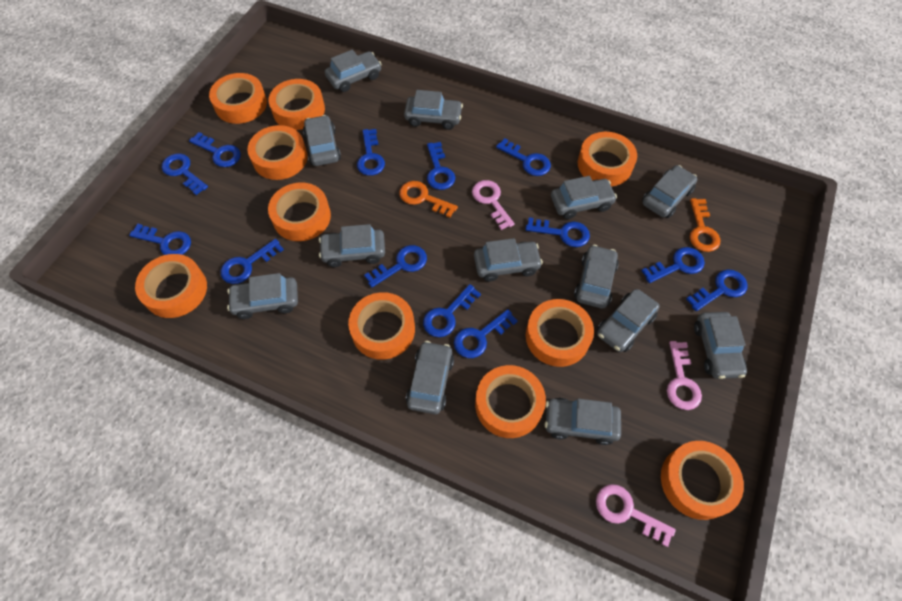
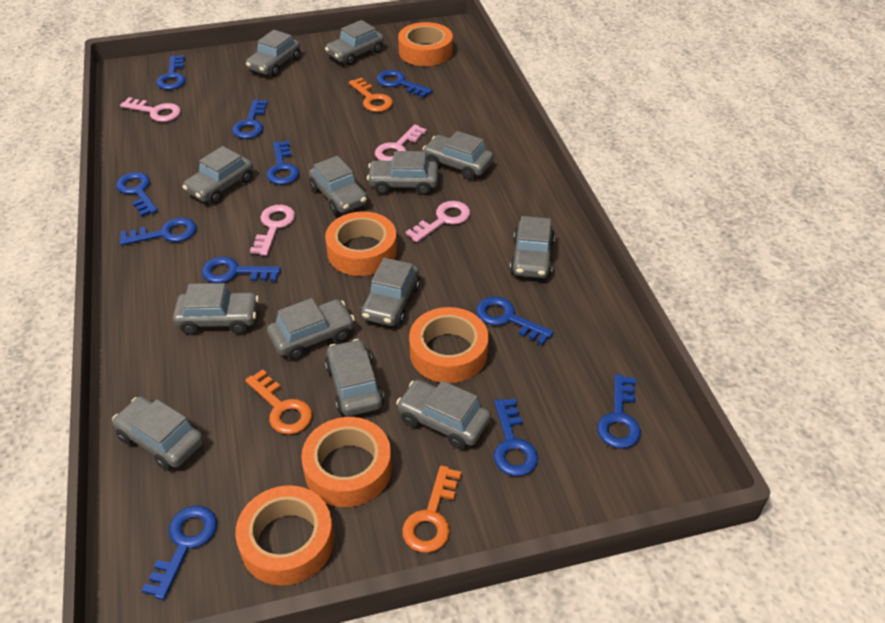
blue key: 13 -> 11
orange key: 2 -> 3
orange tape: 10 -> 5
pink key: 3 -> 4

